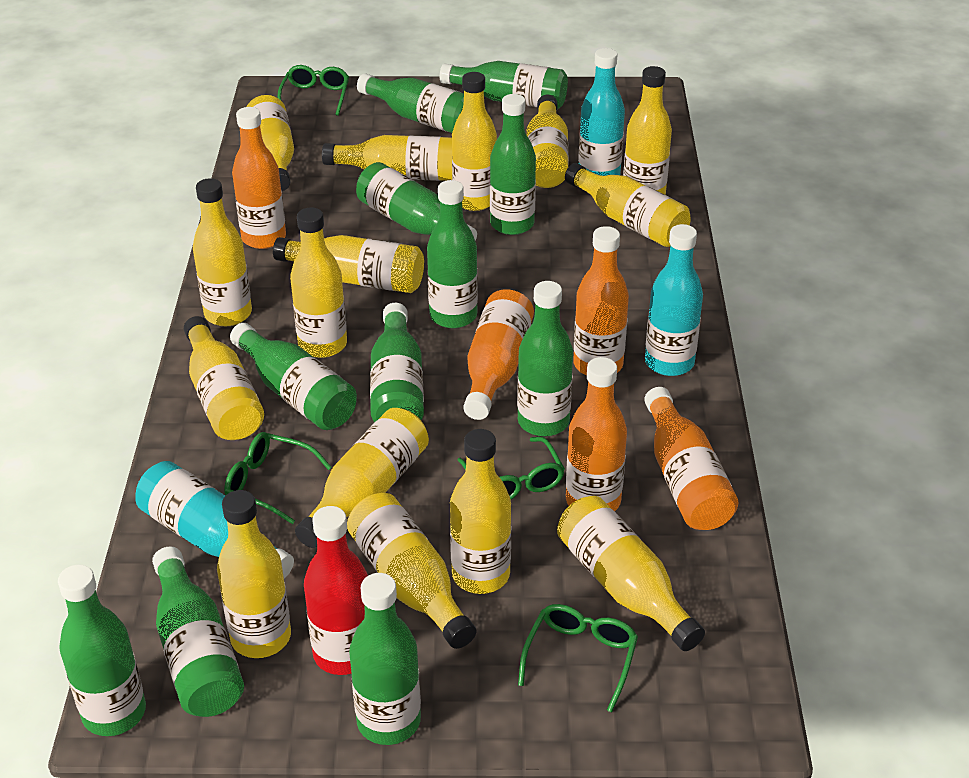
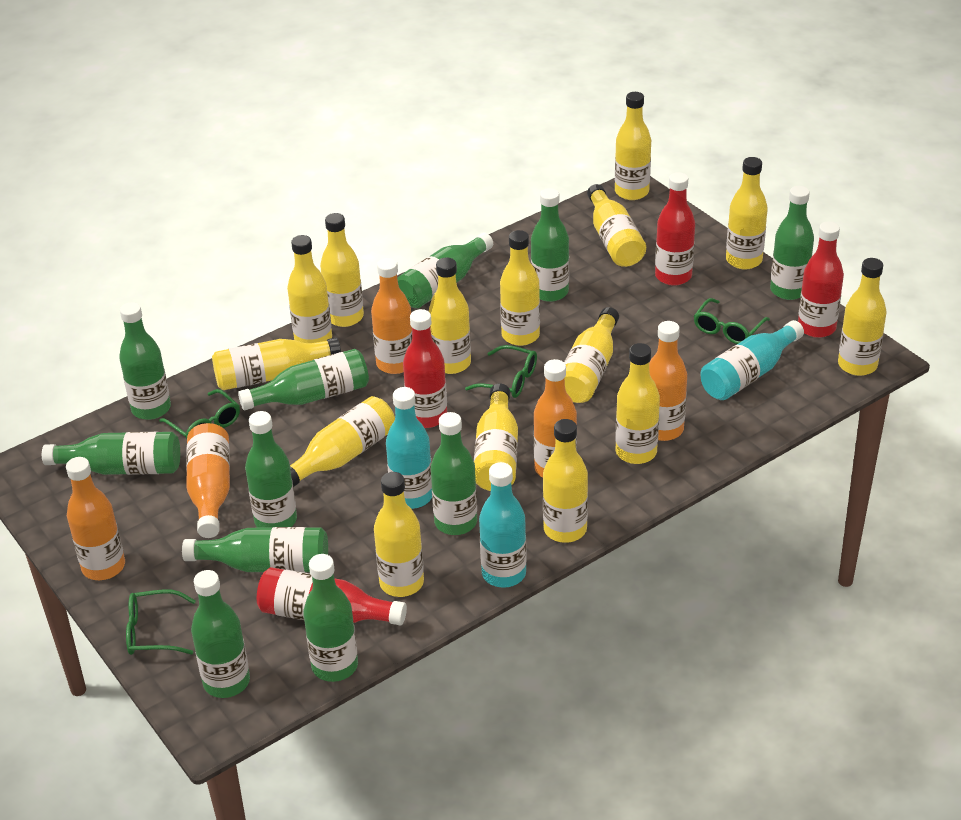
red bottle: 1 -> 4

